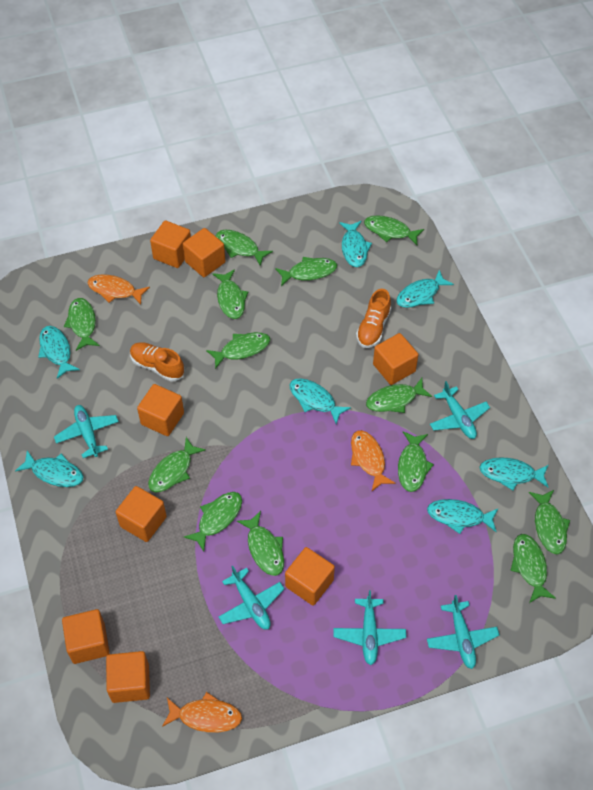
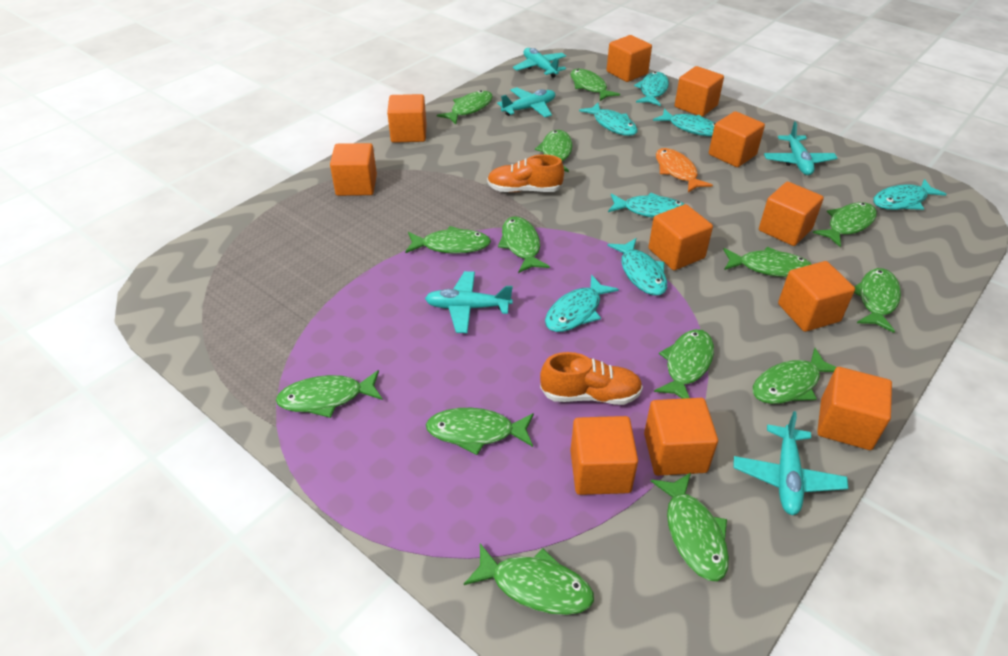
green fish: 13 -> 14
orange cube: 8 -> 11
orange fish: 3 -> 1

